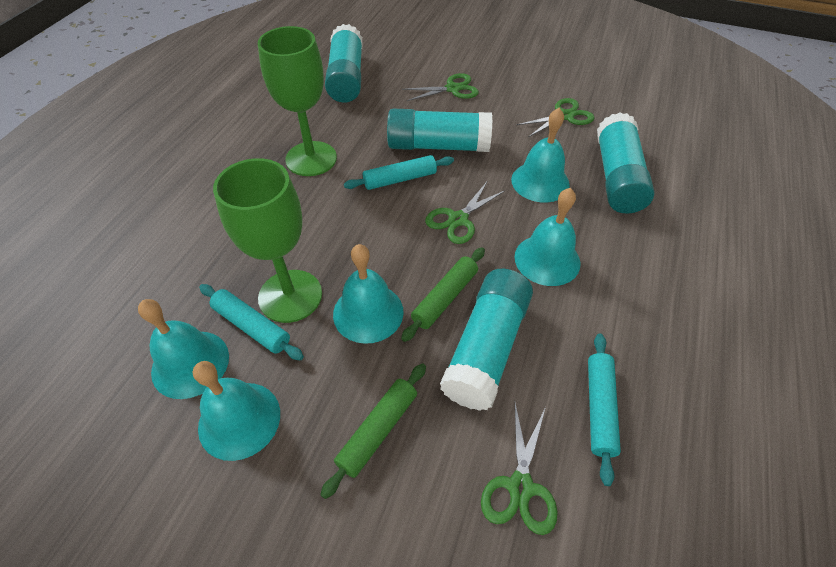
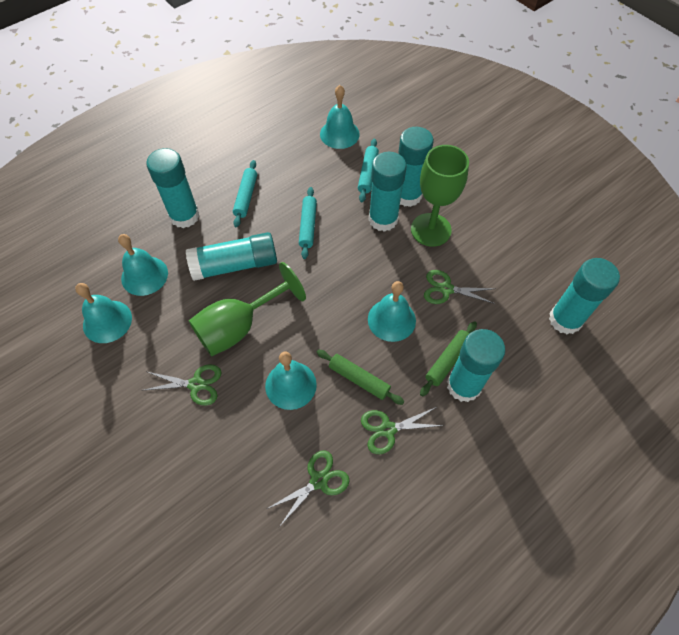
turquoise glue stick: 4 -> 6

